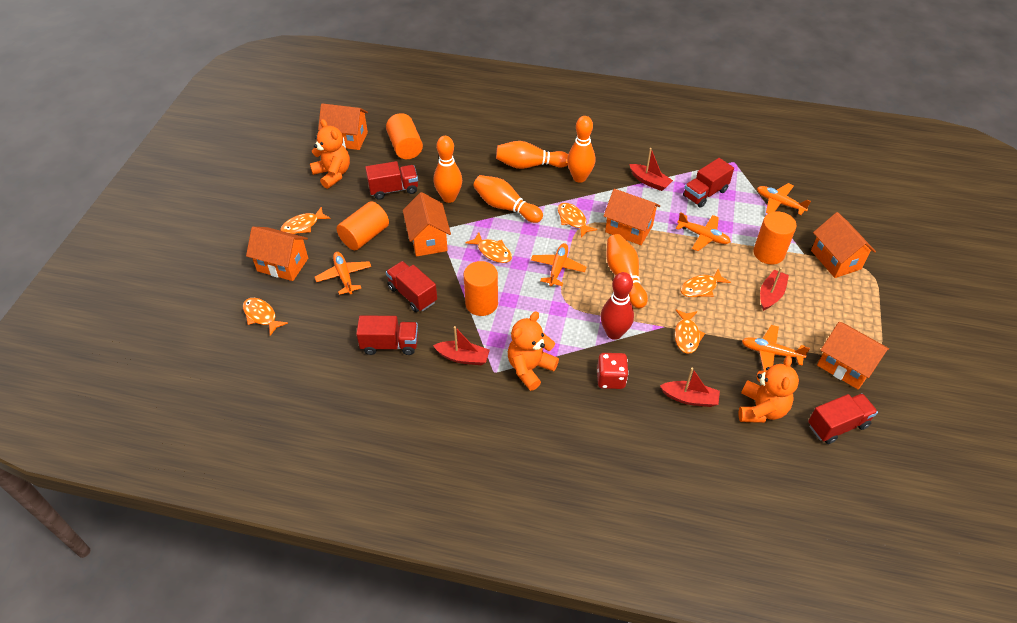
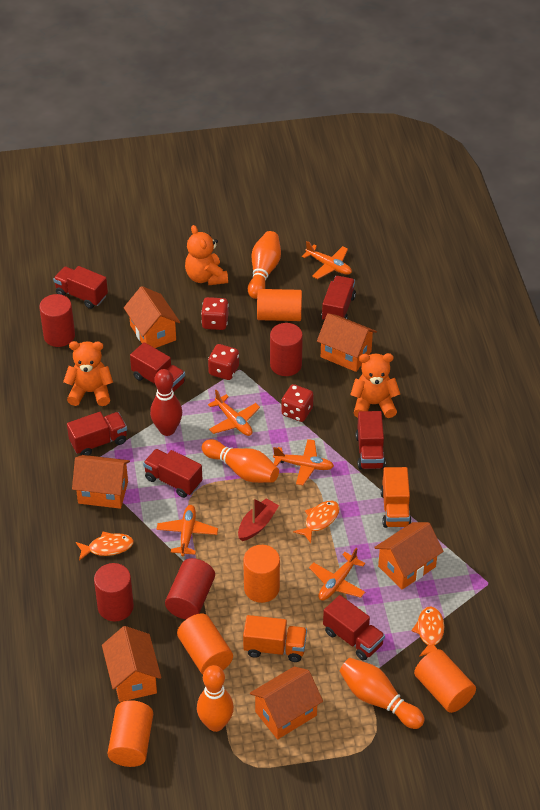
orange bowling pin: 5 -> 4
orange cylinder: 4 -> 5
orange fish: 6 -> 3
orange truck: 0 -> 2
red boat: 4 -> 1
red cylinder: 0 -> 4
red dice: 1 -> 3
red truck: 5 -> 7

